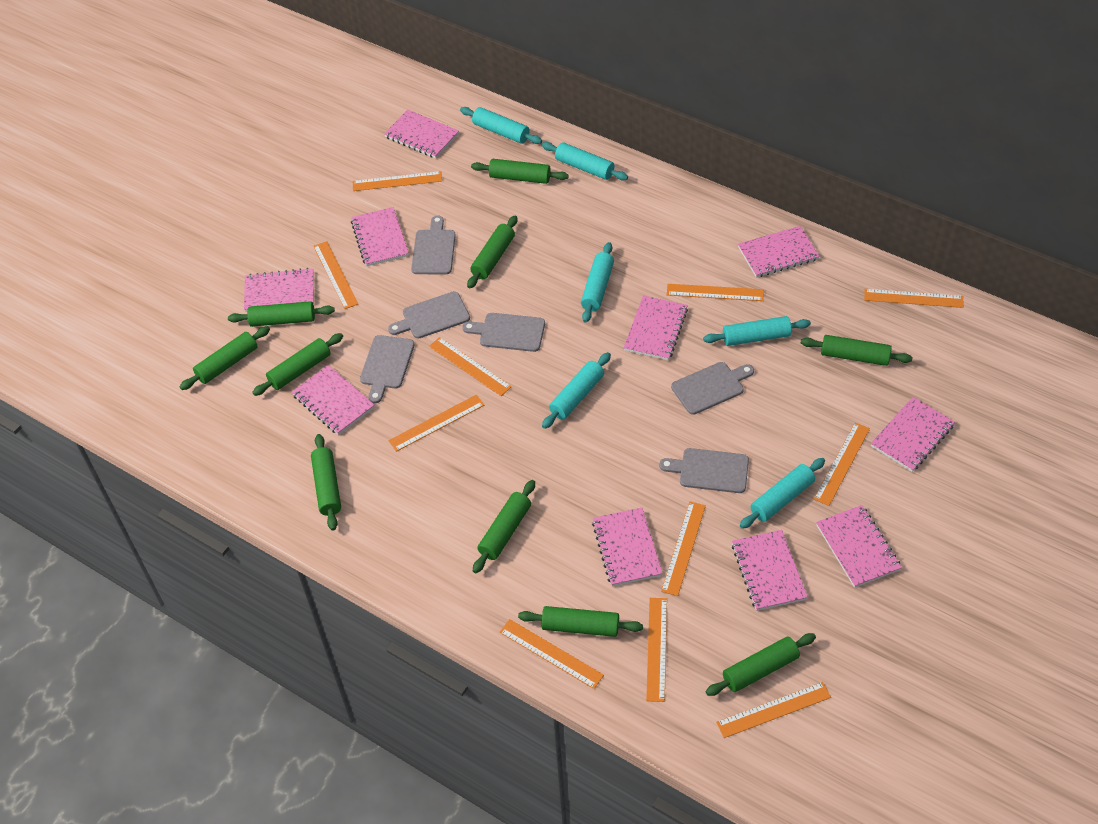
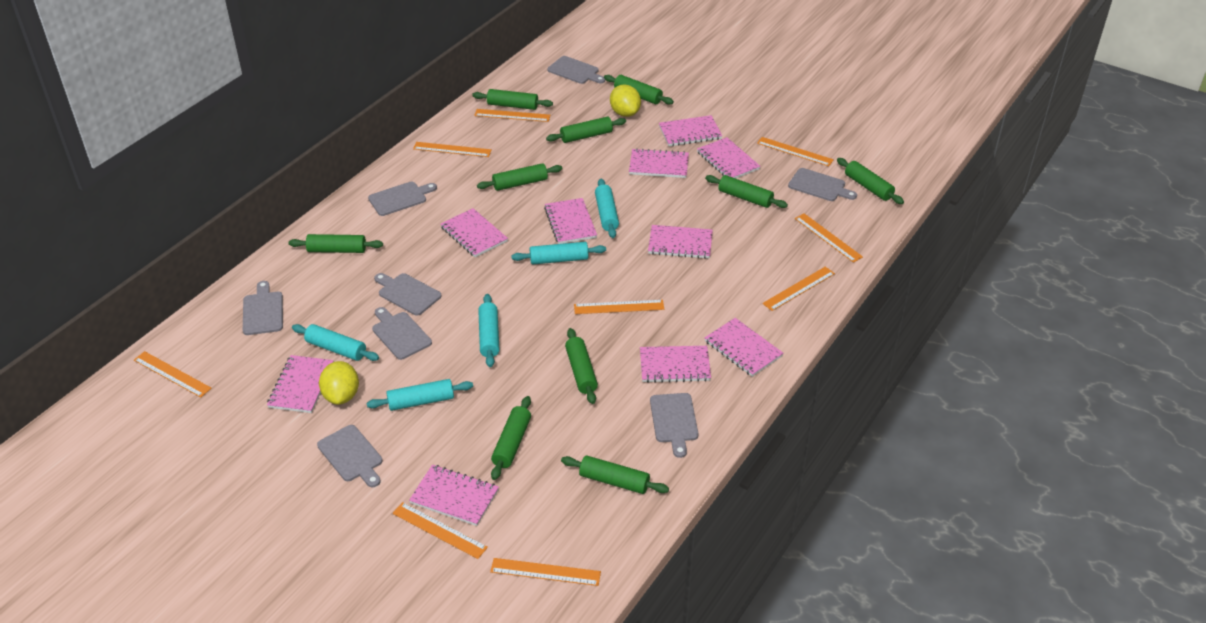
grey cutting board: 6 -> 8
orange ruler: 11 -> 9
turquoise rolling pin: 6 -> 5
yellow lemon: 0 -> 2

